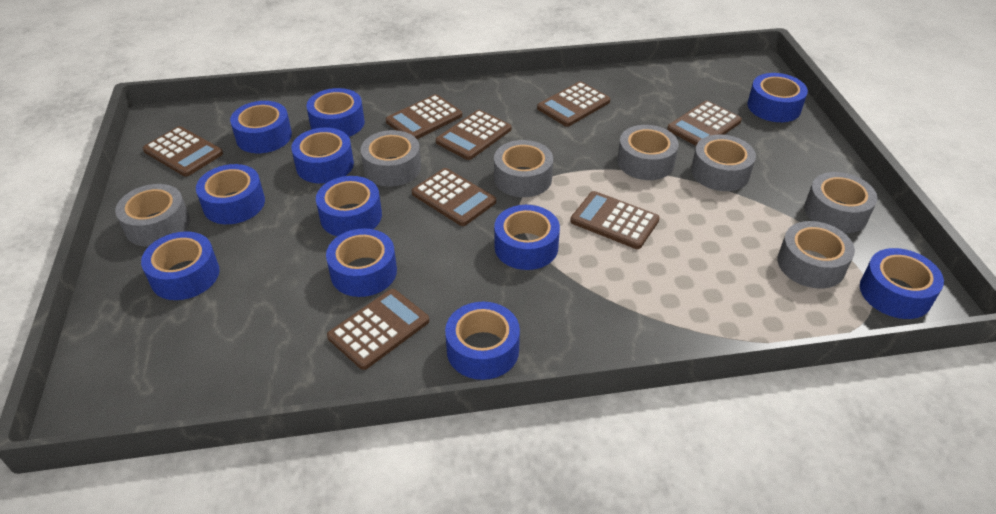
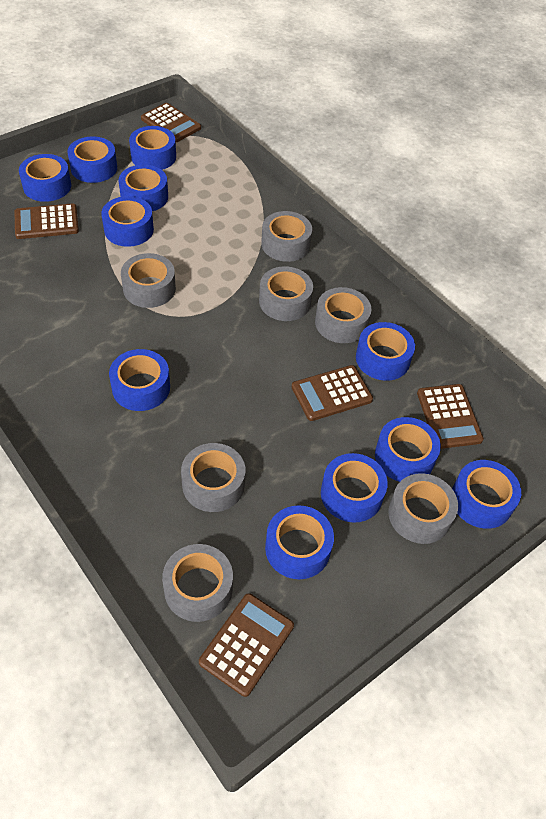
brown calculator: 8 -> 5

